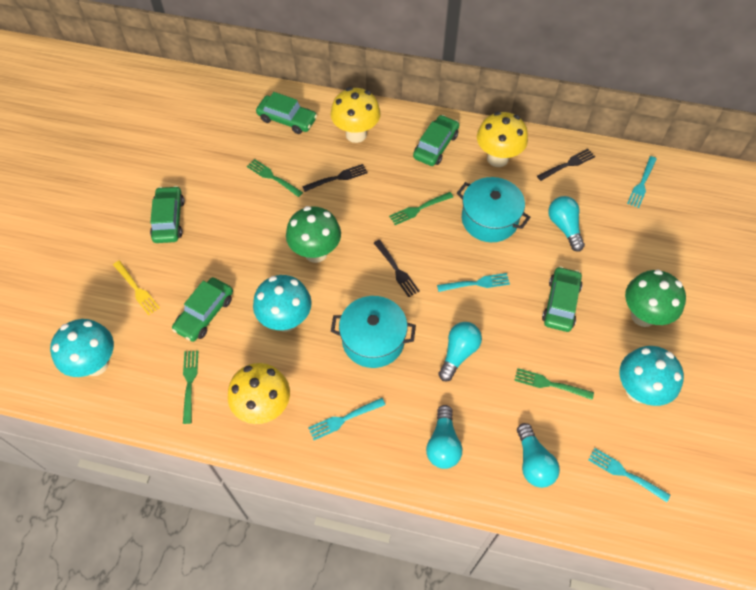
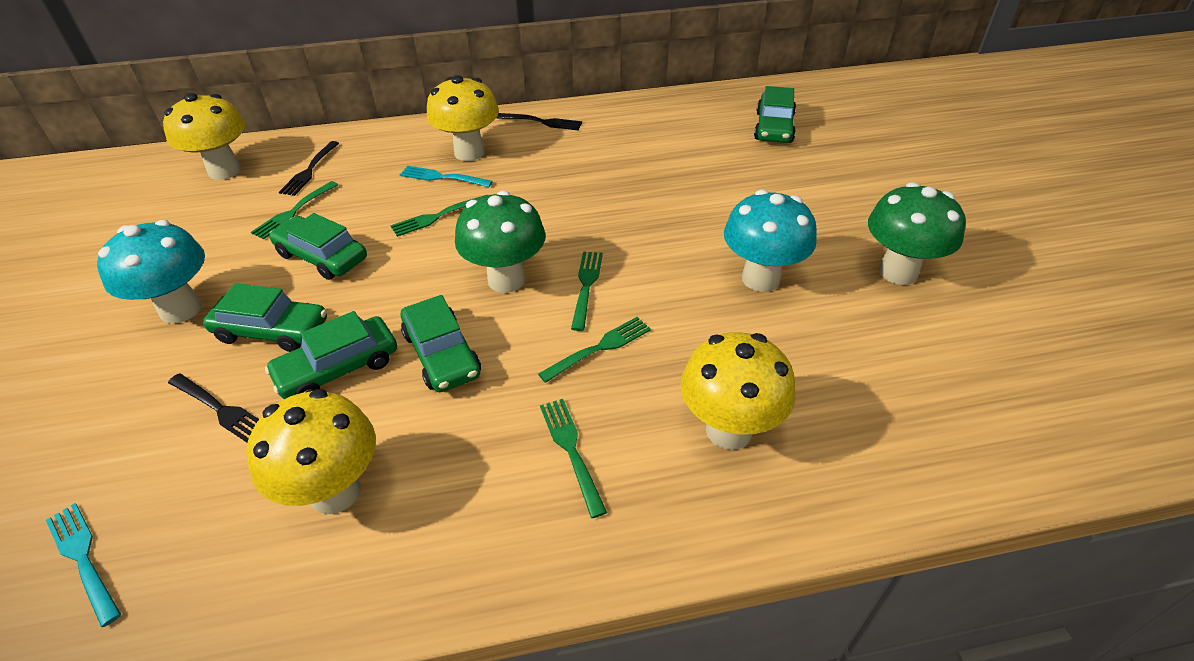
green fork: 4 -> 5
turquoise fork: 4 -> 2
turquoise light bulb: 4 -> 0
turquoise mushroom: 3 -> 2
turquoise pot: 2 -> 0
yellow fork: 1 -> 0
yellow mushroom: 3 -> 4

